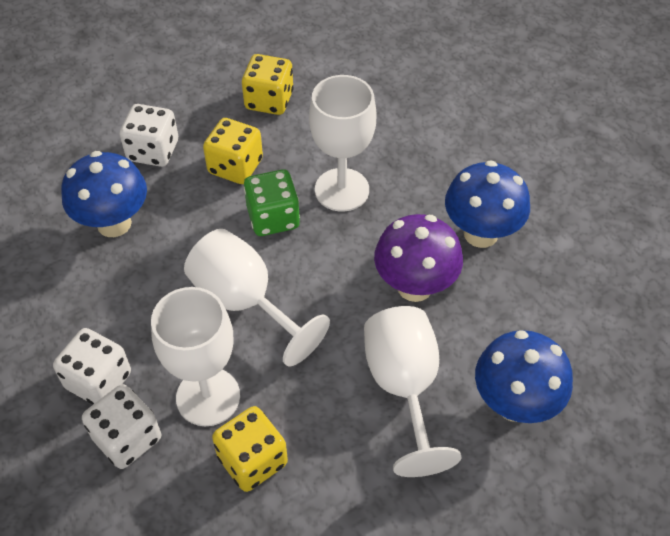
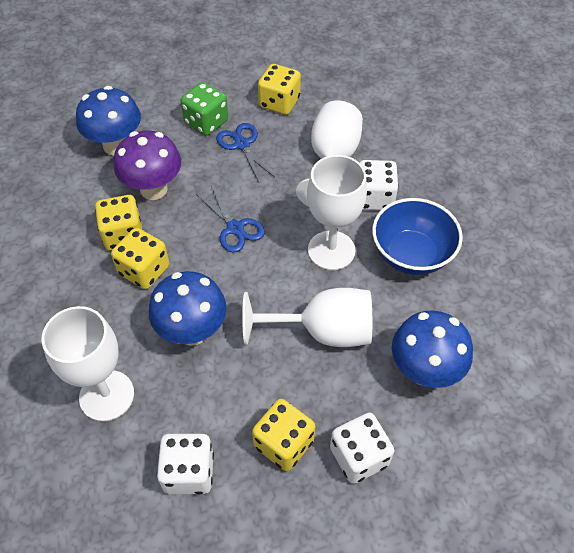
blue bowl: 0 -> 1
blue scissors: 0 -> 2
yellow dice: 3 -> 4

